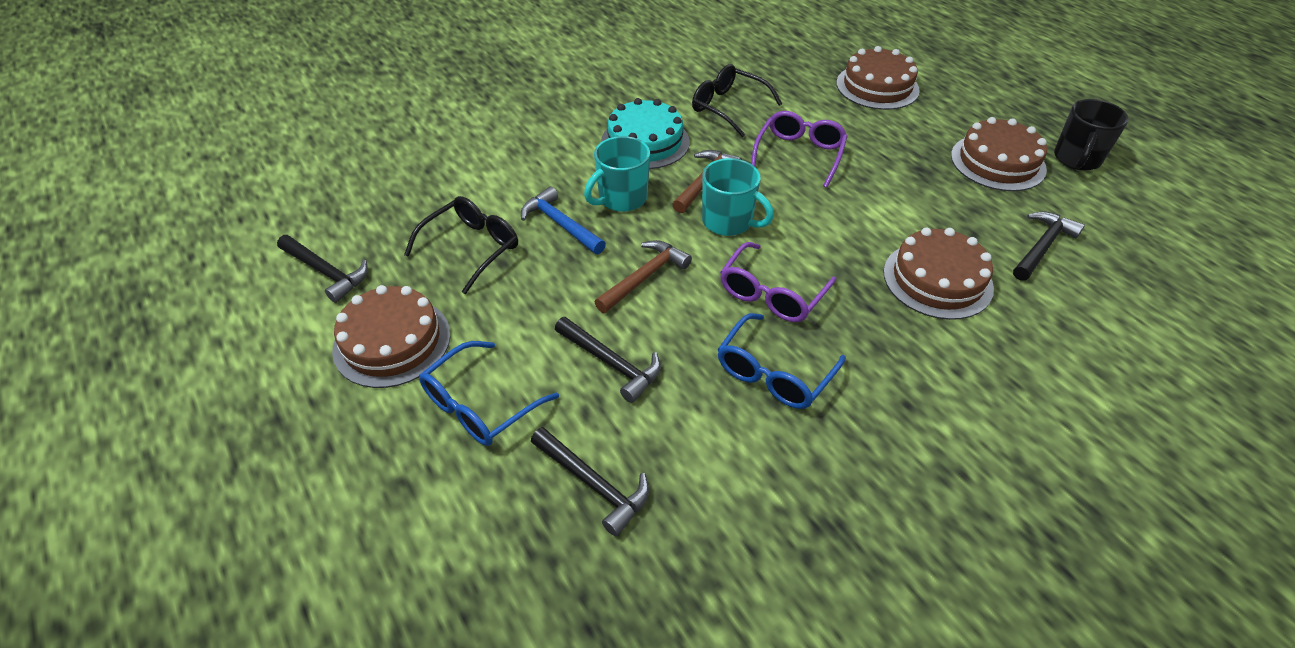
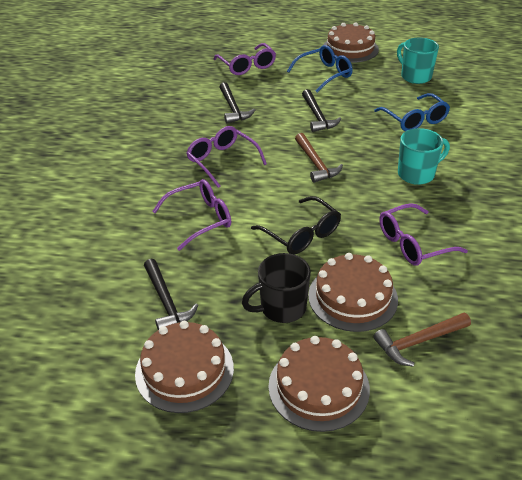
black glasses: 2 -> 1
black hammer: 4 -> 3
blue hammer: 1 -> 0
purple glasses: 2 -> 4
turquoise cake: 1 -> 0

